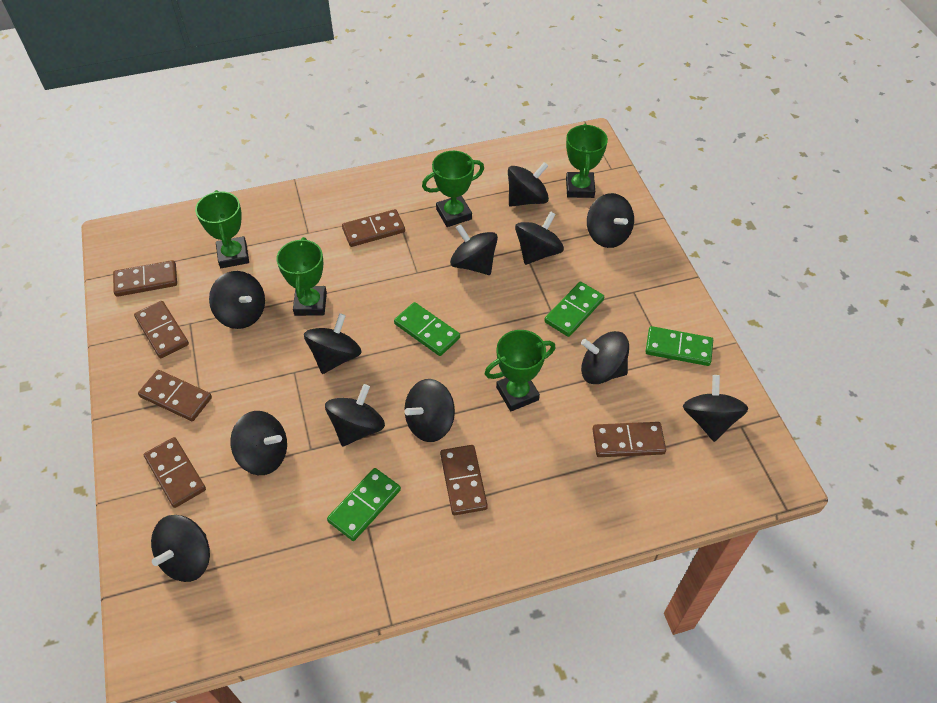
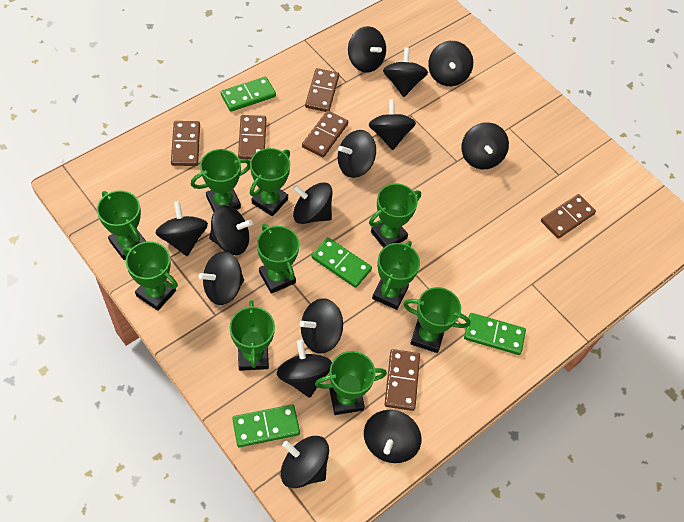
black spinning top: 12 -> 14
brown domino: 7 -> 6
green trophy: 5 -> 10

